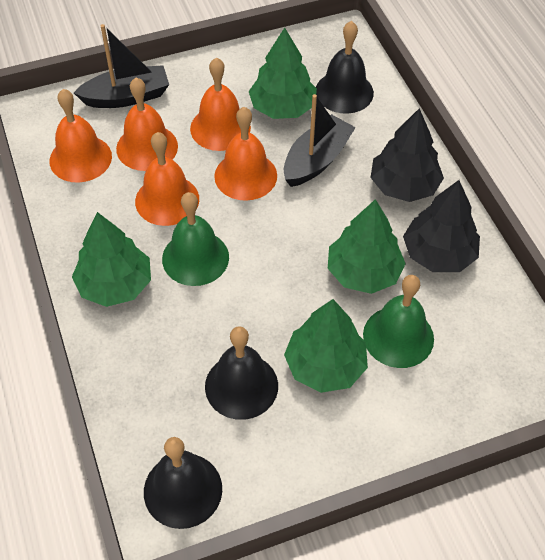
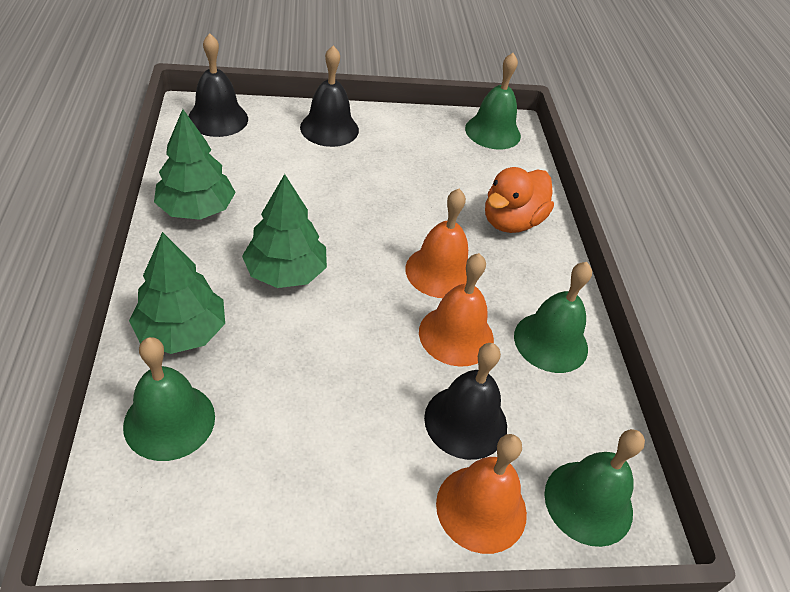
black boat: 2 -> 0
black tree: 2 -> 0
green bell: 2 -> 4
green tree: 4 -> 3
orange bell: 5 -> 3
orange duck: 0 -> 1

